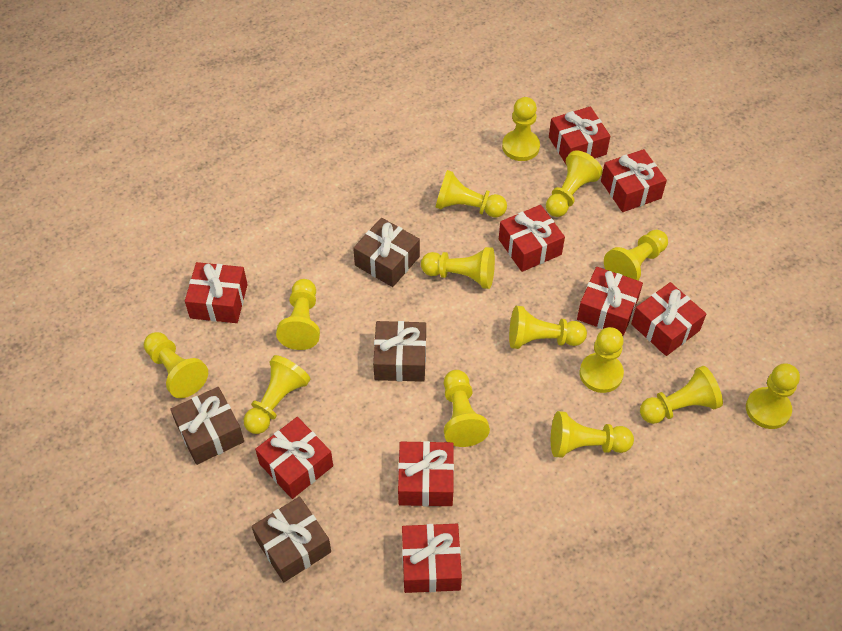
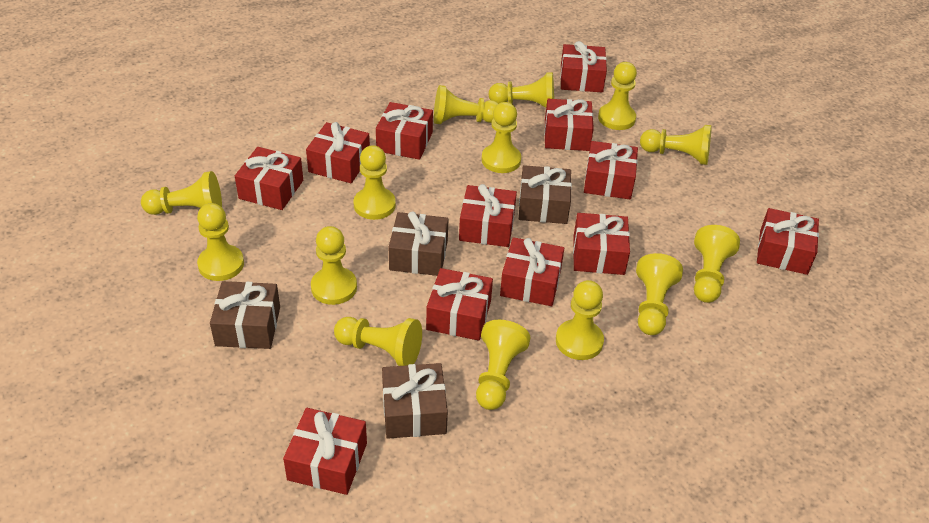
red gift: 9 -> 12

